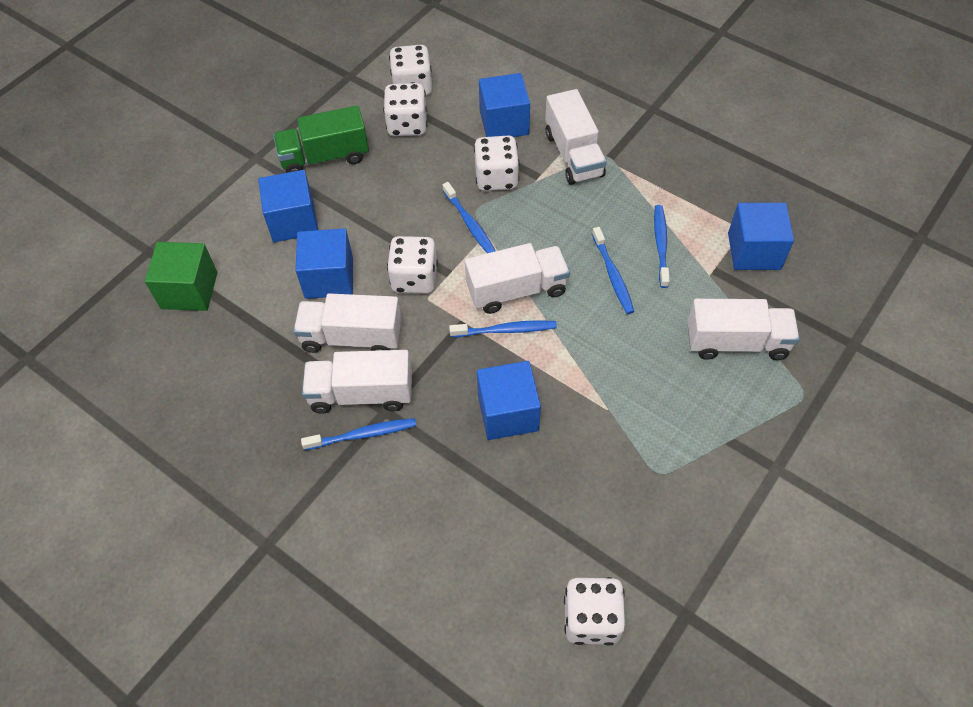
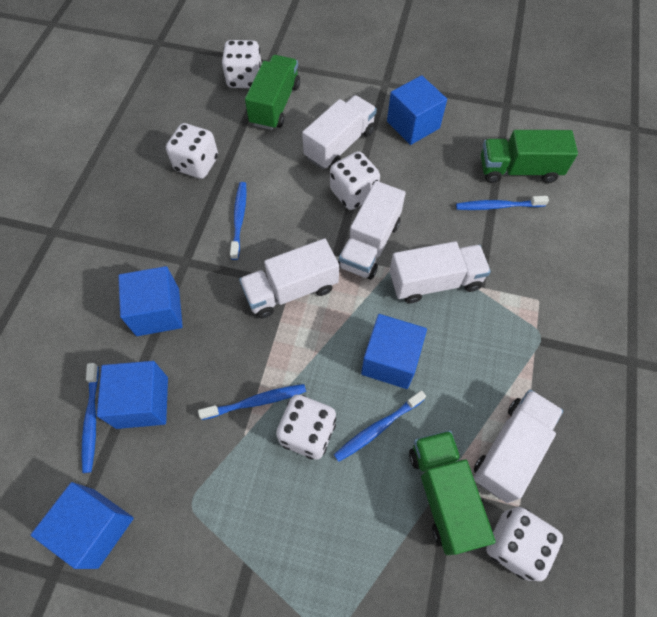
green cube: 1 -> 0
green truck: 1 -> 3

